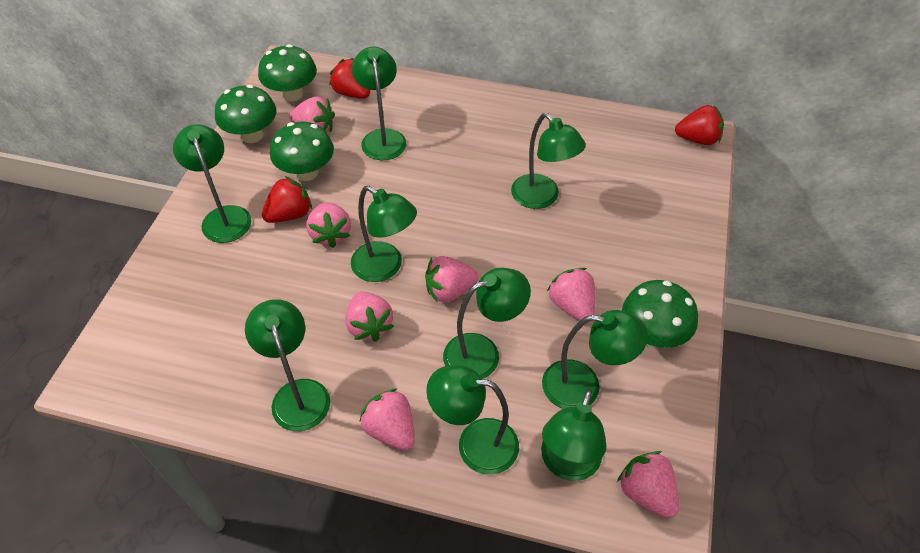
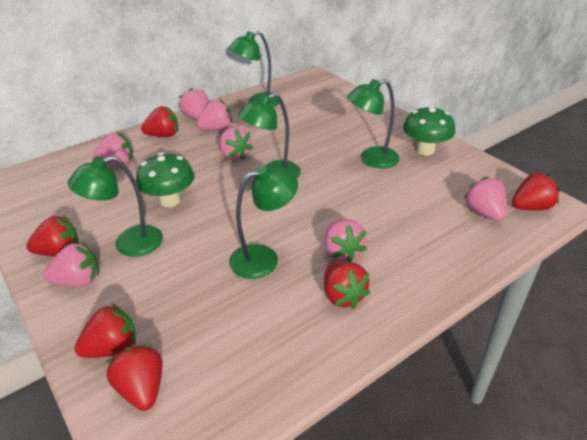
green lamp: 9 -> 5
green mushroom: 4 -> 2
red strawberry: 3 -> 6

